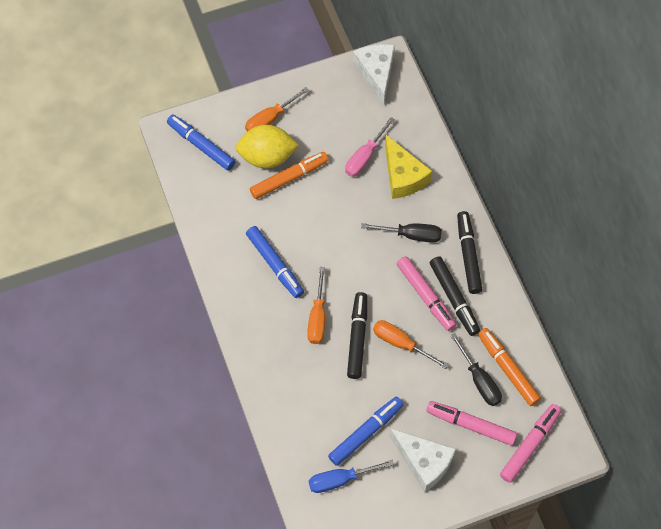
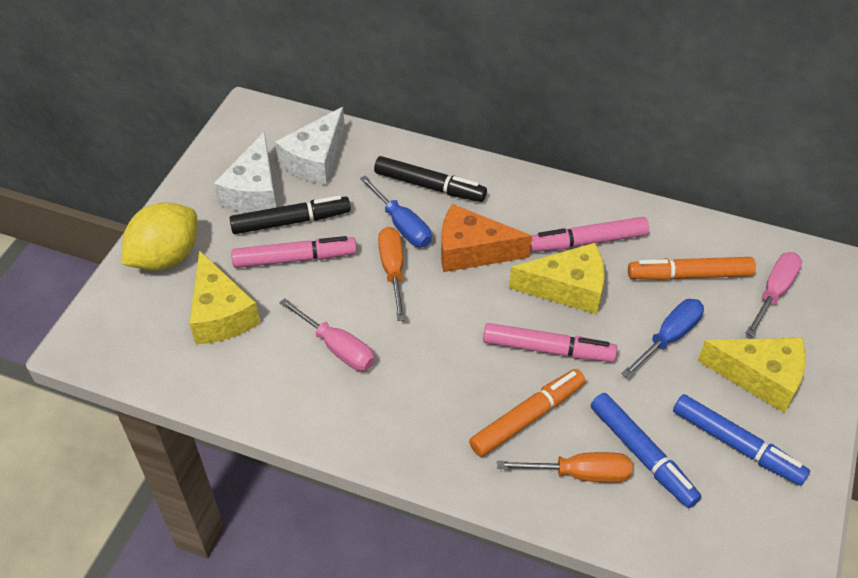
black marker: 3 -> 2
black screwdriver: 2 -> 0
blue marker: 3 -> 2
blue screwdriver: 1 -> 2
orange cheese: 0 -> 1
orange screwdriver: 3 -> 2
pink screwdriver: 1 -> 2
yellow cheese: 1 -> 3

